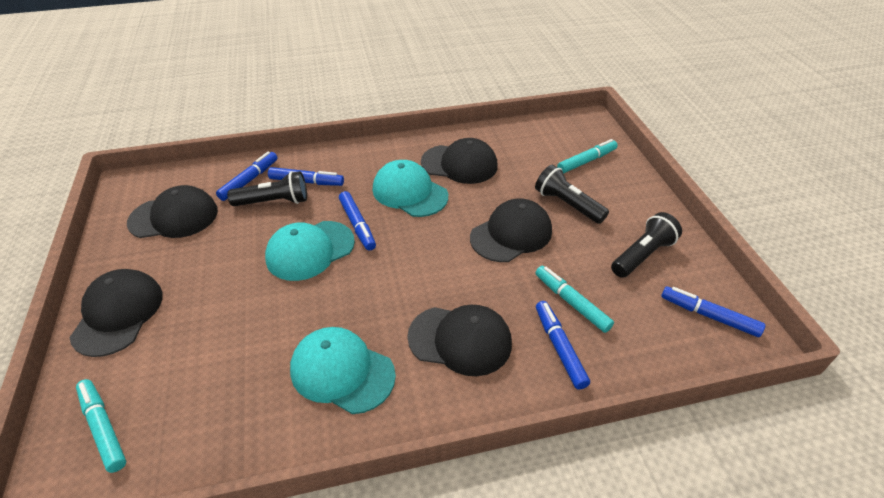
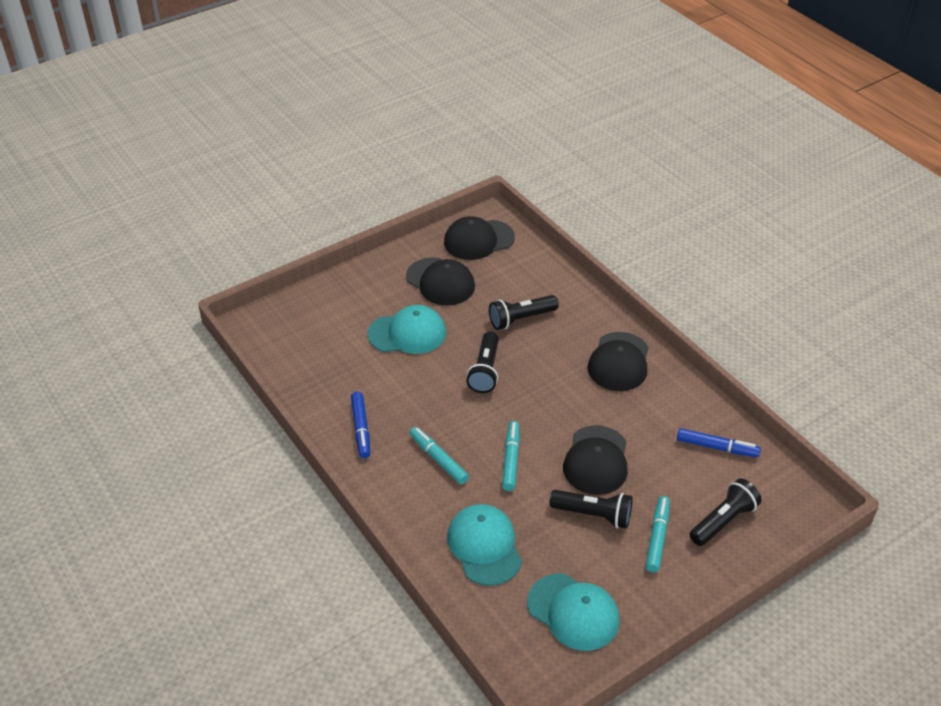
black cap: 5 -> 4
black flashlight: 3 -> 4
blue marker: 5 -> 2

